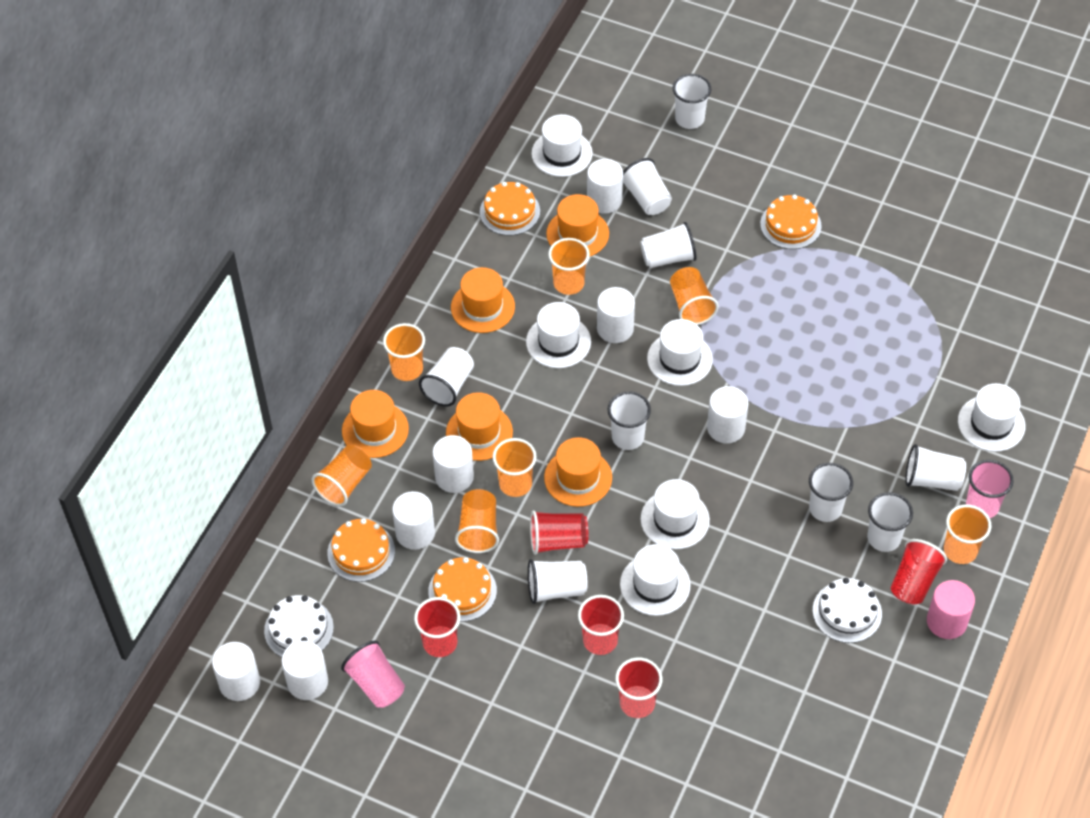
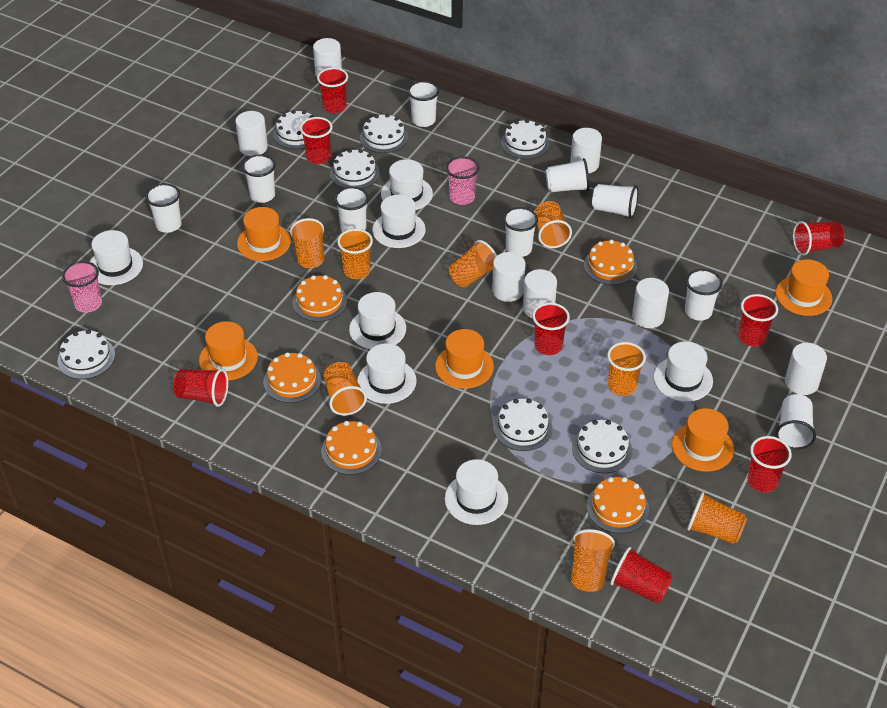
orange cake: 4 -> 5
orange cup: 7 -> 8
pink cylinder: 1 -> 0
red cup: 5 -> 8
white cake: 2 -> 7
white hat: 6 -> 7

